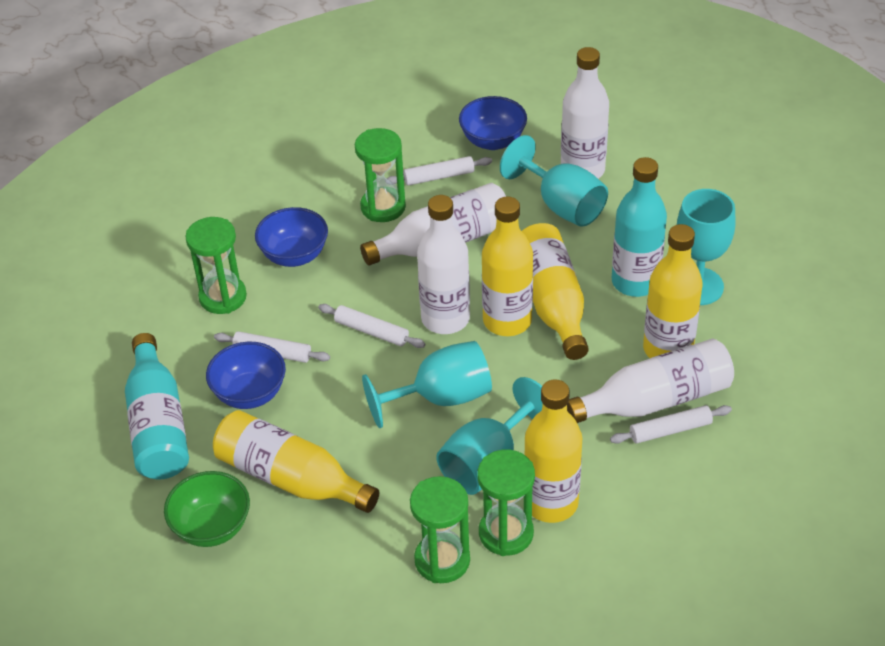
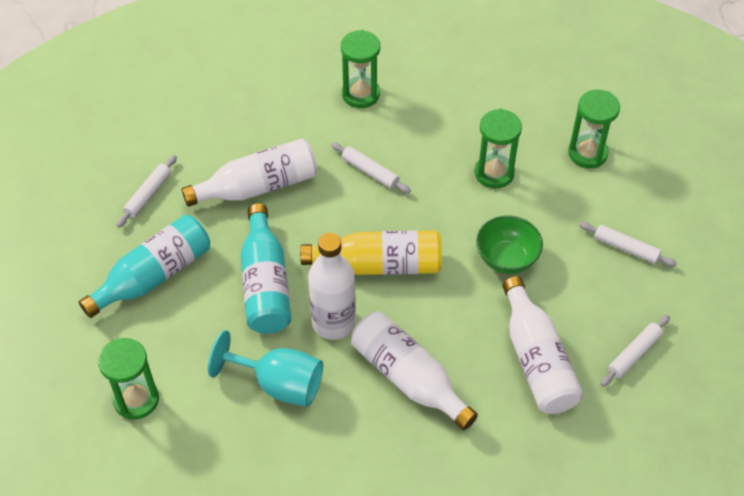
blue bowl: 3 -> 0
turquoise goblet: 4 -> 1
yellow bottle: 5 -> 1

